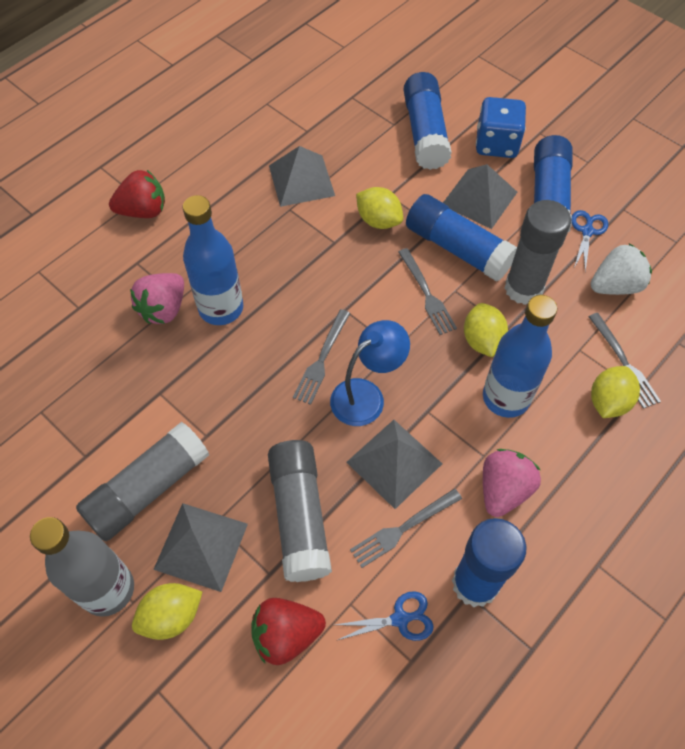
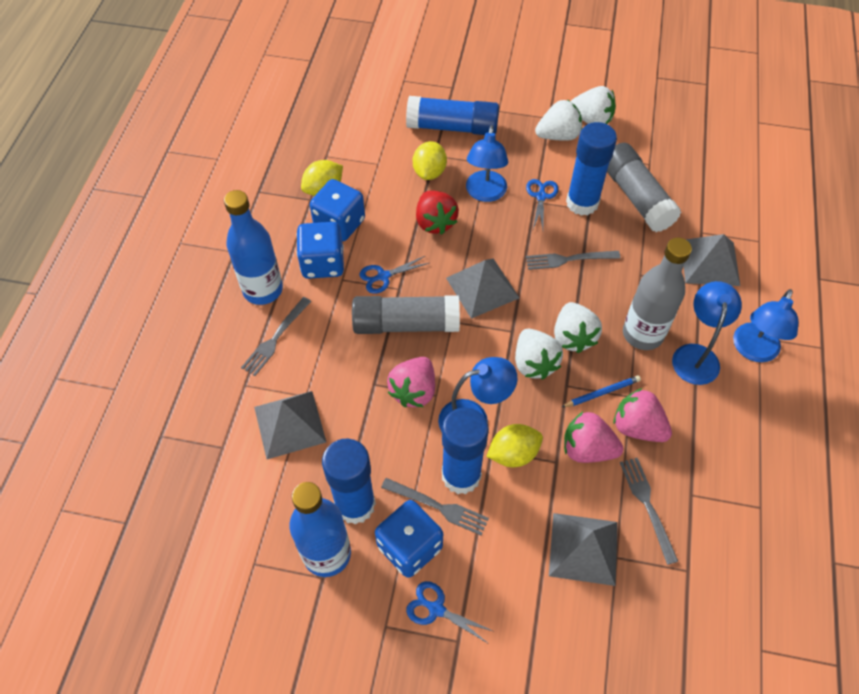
blue dice: 1 -> 3
blue lamp: 1 -> 4
blue pencil: 0 -> 1
blue scissors: 2 -> 3
grey glue stick: 3 -> 2
pink strawberry: 2 -> 3
red strawberry: 2 -> 1
white strawberry: 1 -> 4
yellow lemon: 4 -> 3

